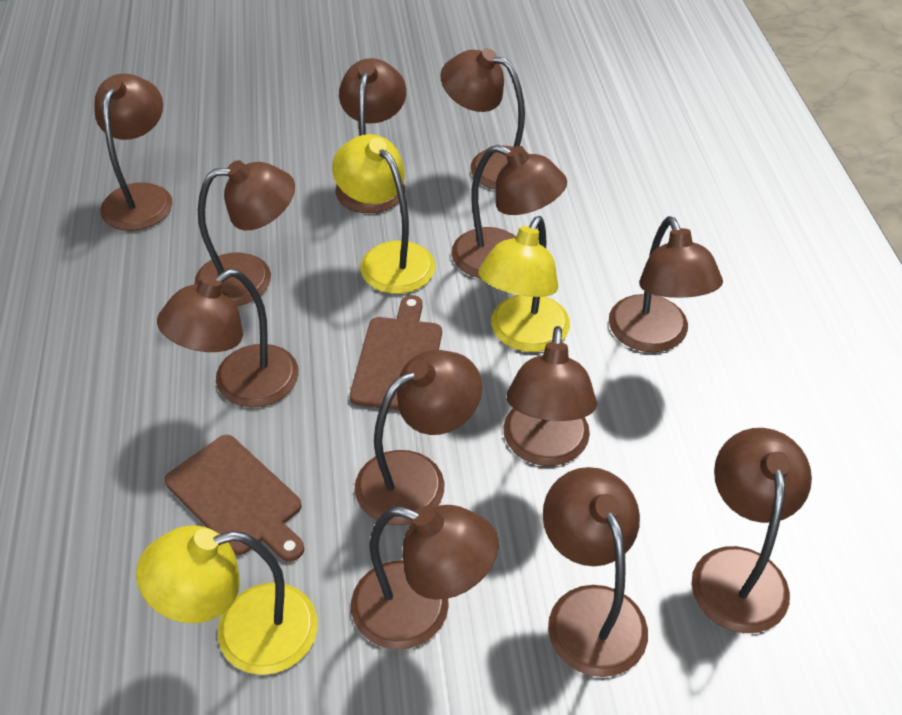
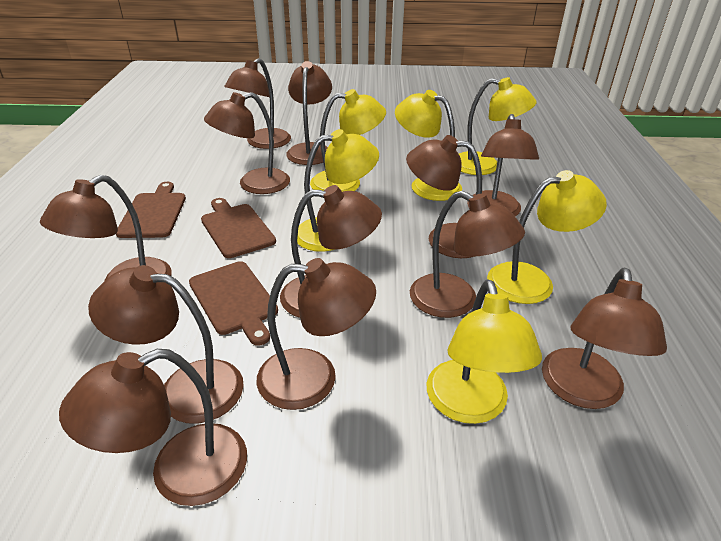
brown cutting board: 2 -> 3
yellow lamp: 3 -> 6

